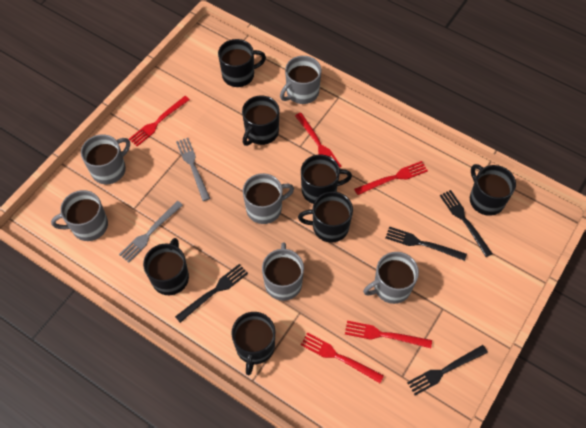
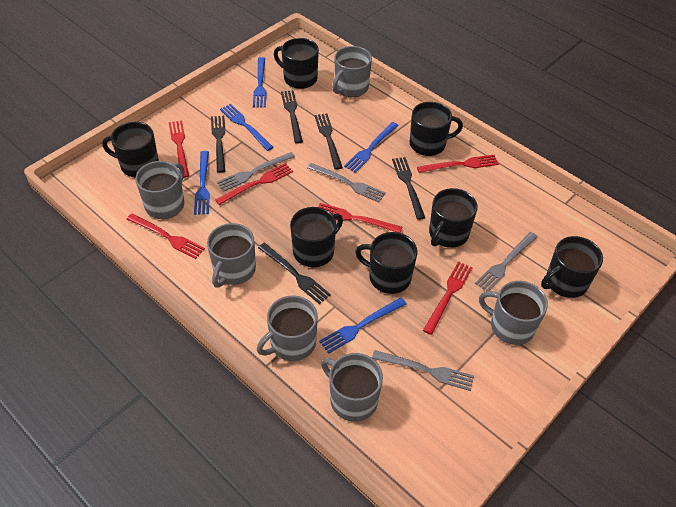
black fork: 4 -> 5
blue fork: 0 -> 5
grey fork: 2 -> 4
red fork: 5 -> 6

